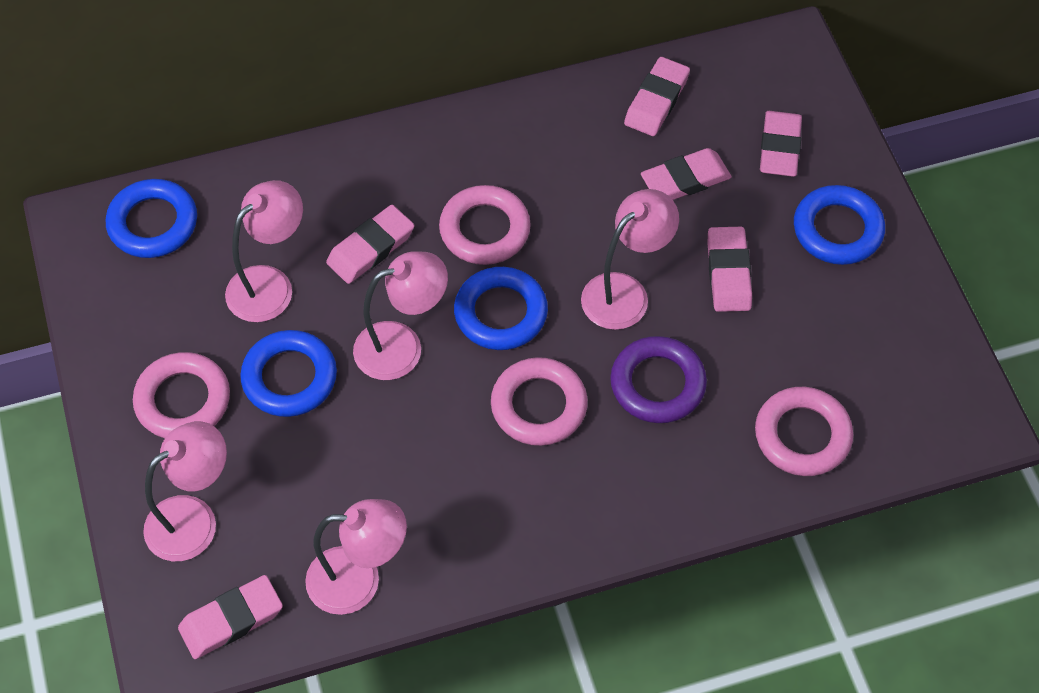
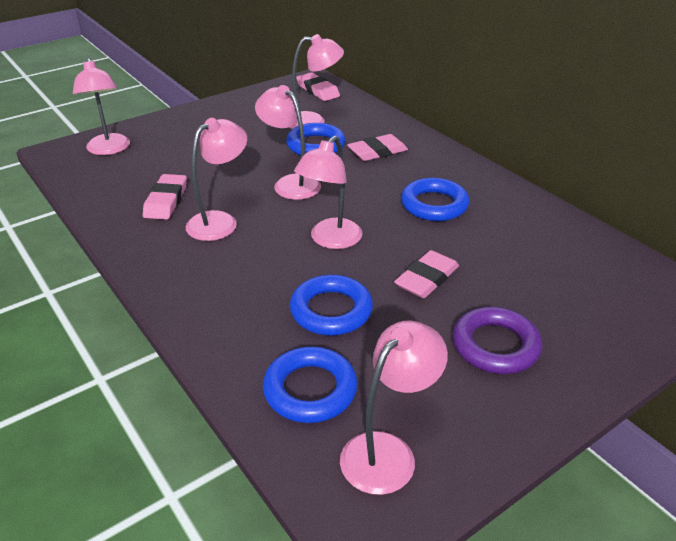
pink eraser: 6 -> 4
pink lamp: 5 -> 6
pink ring: 4 -> 0

